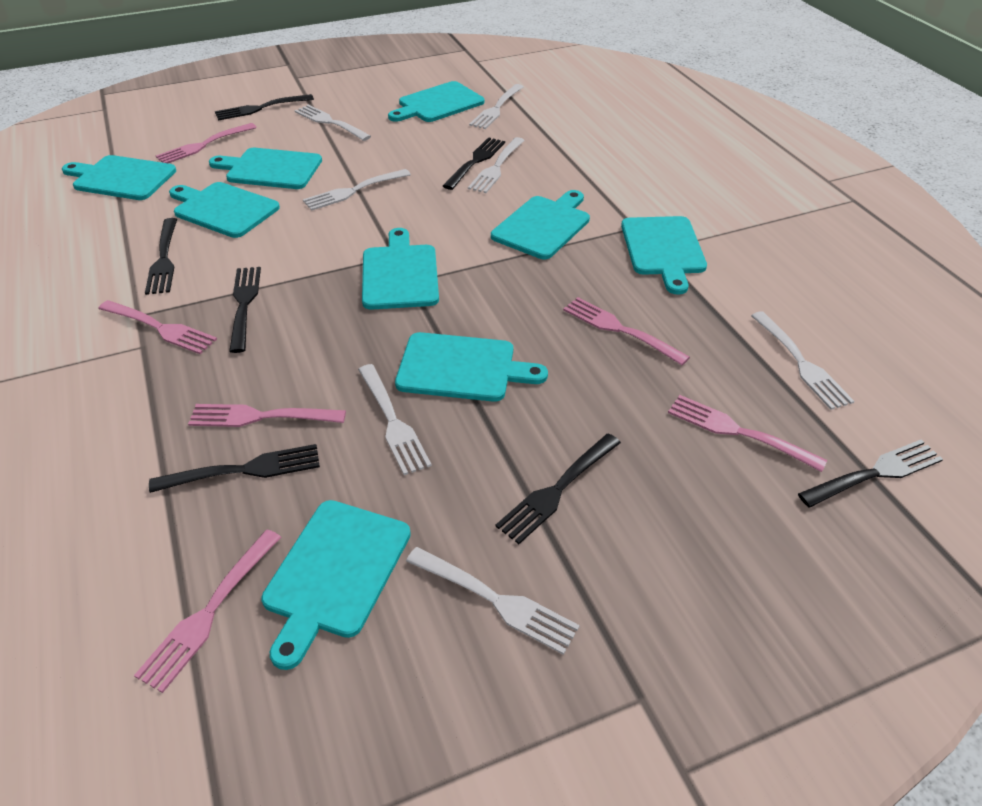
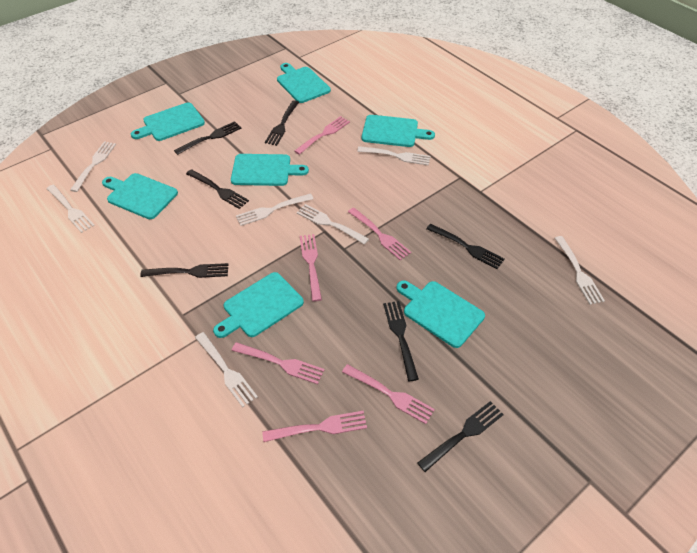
turquoise cutting board: 9 -> 7

